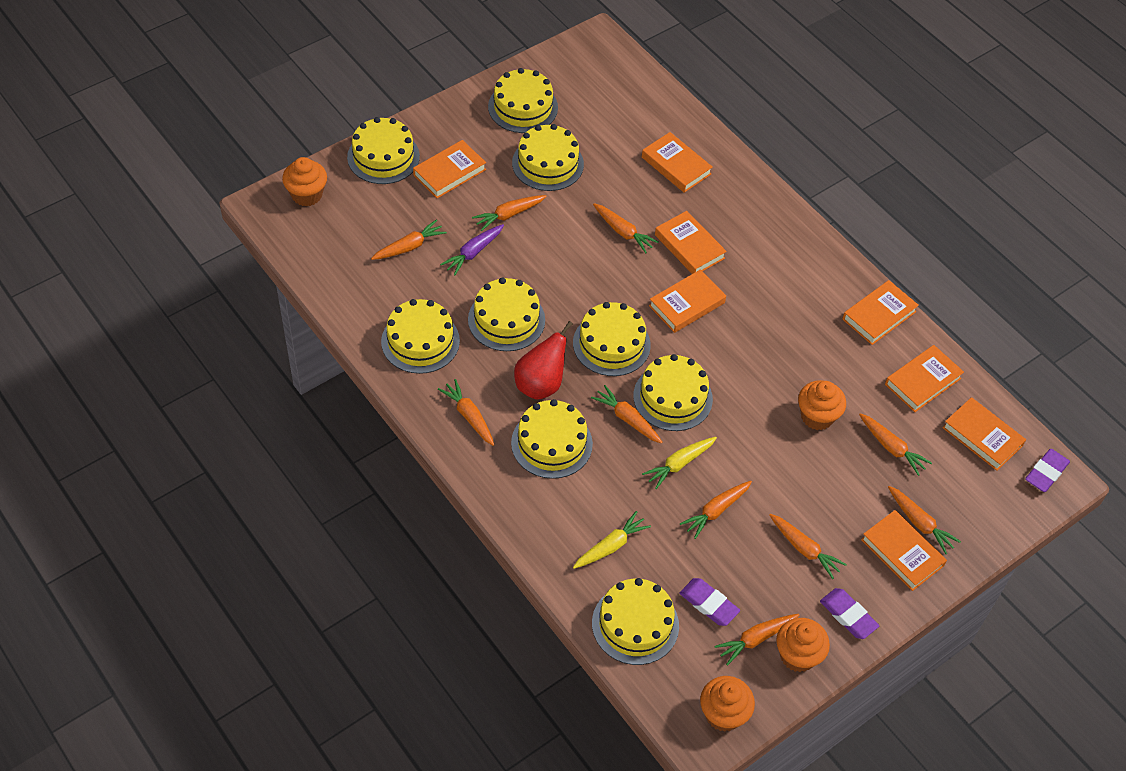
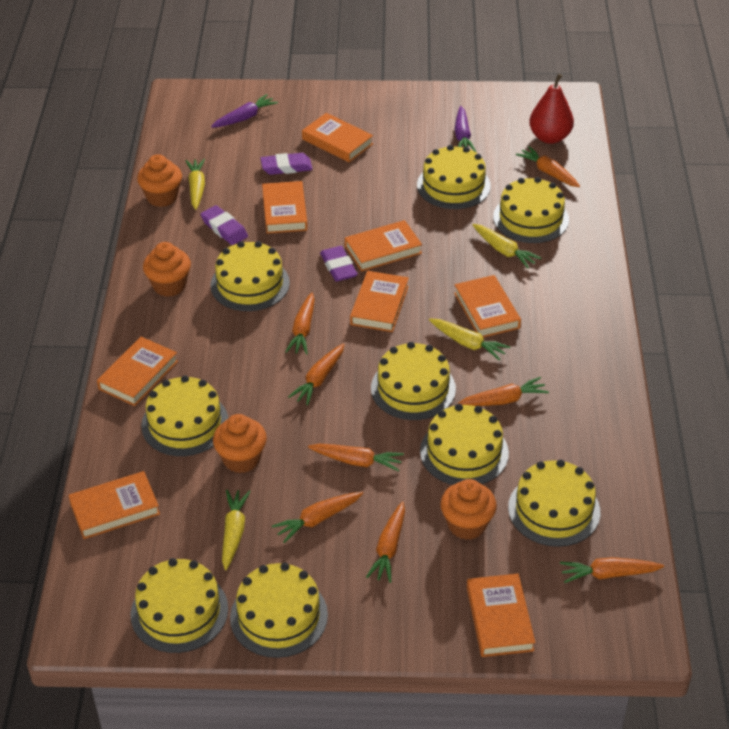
orange carrot: 10 -> 8
purple carrot: 1 -> 2
yellow carrot: 2 -> 4

